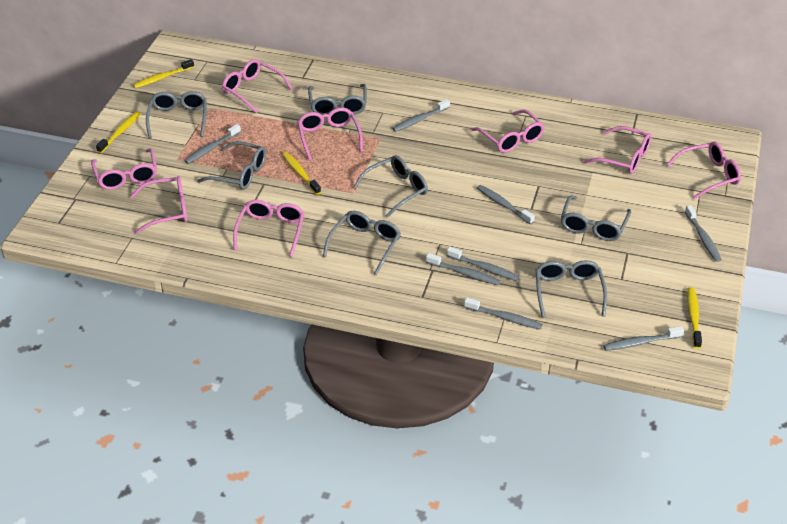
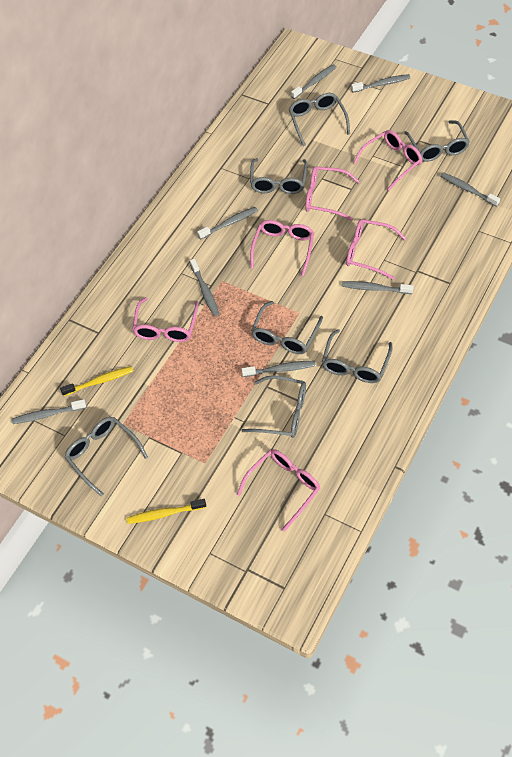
pink glasses: 8 -> 6
yellow toothbrush: 4 -> 2

